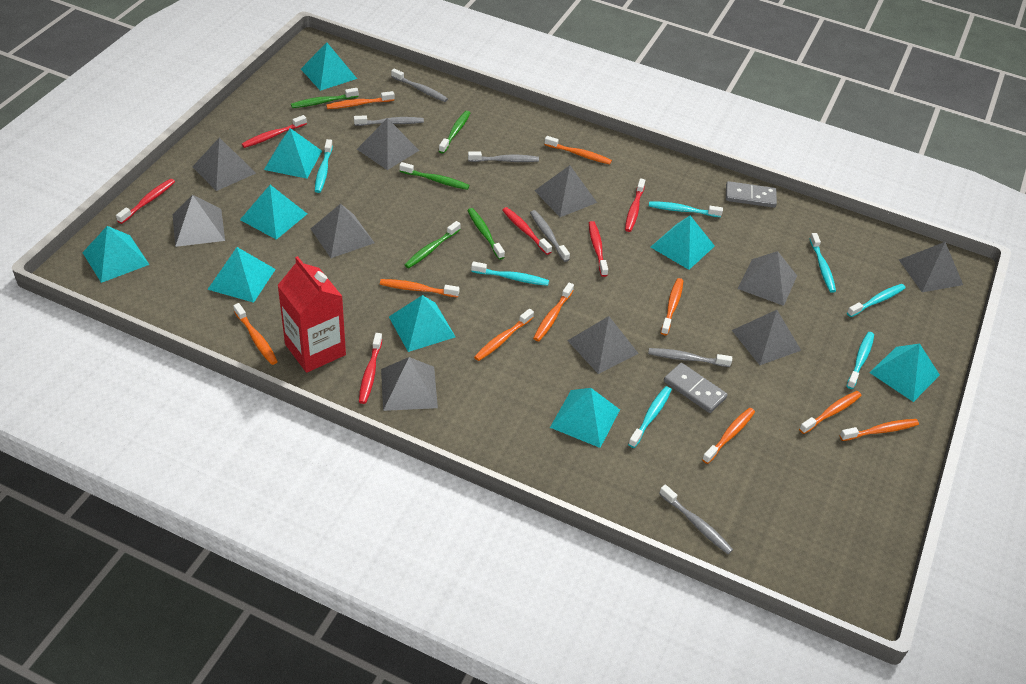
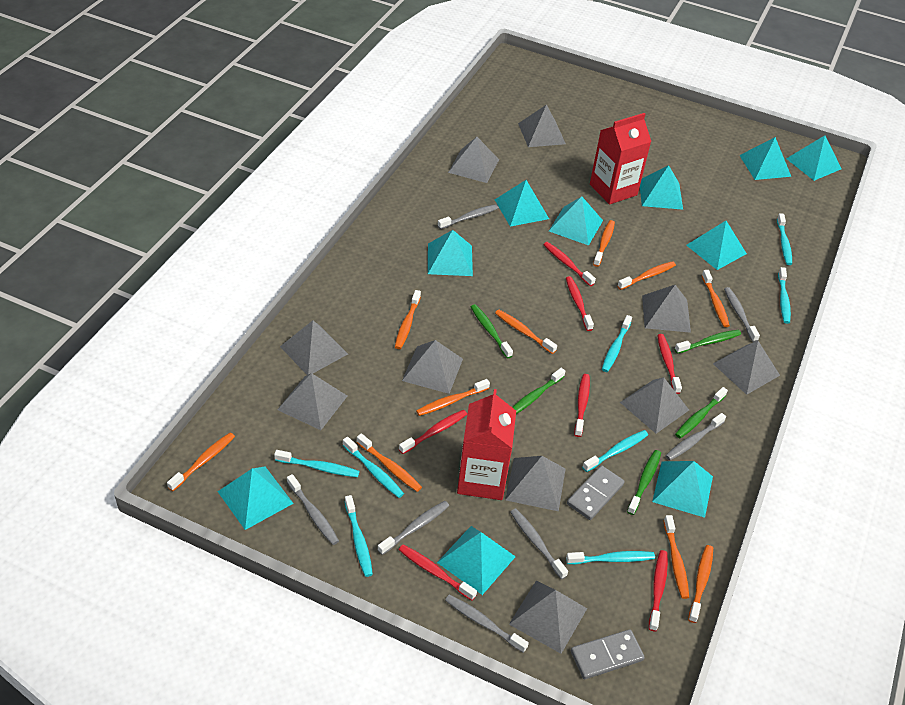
grey toothbrush: 6 -> 7
red carton: 1 -> 2
red toothbrush: 6 -> 7
turquoise pyramid: 9 -> 10
turquoise toothbrush: 7 -> 8

